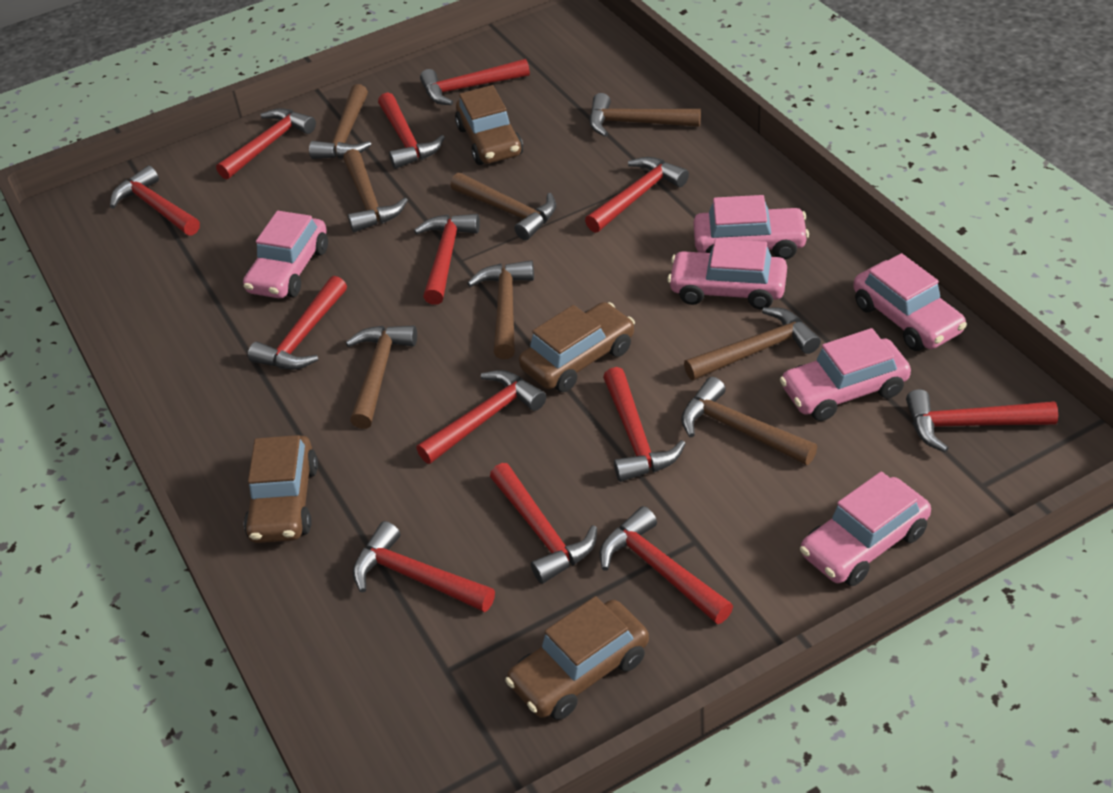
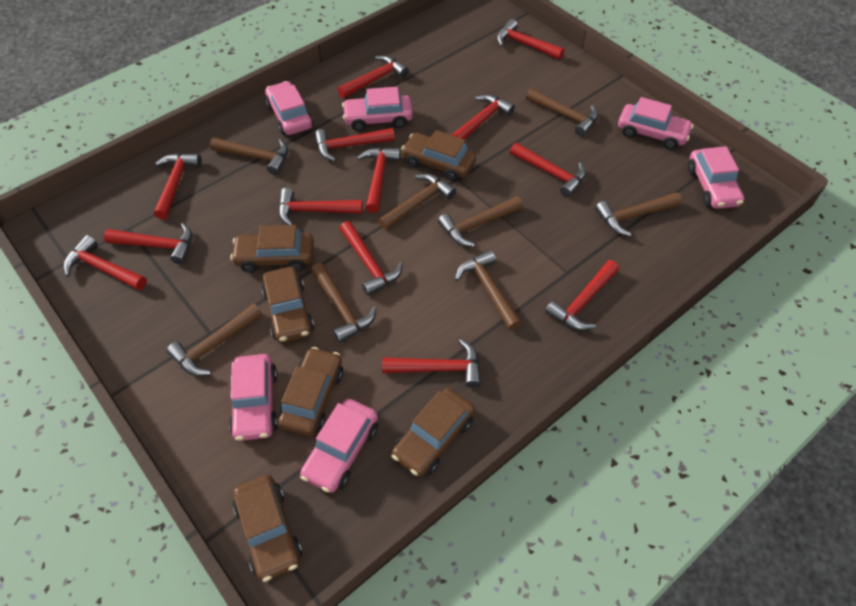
brown car: 4 -> 6

